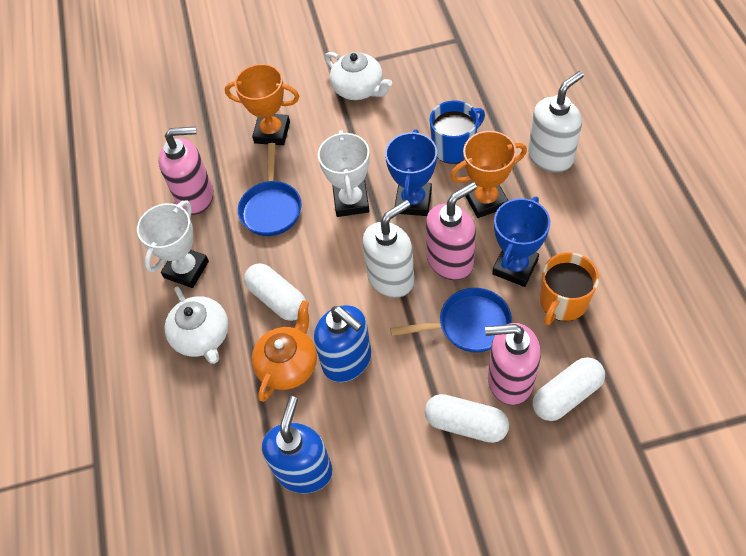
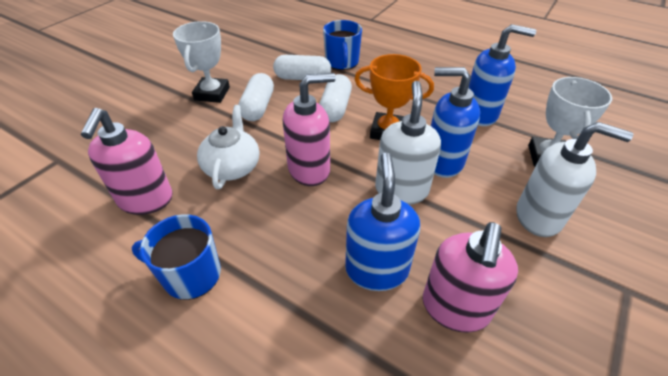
blue mug: 1 -> 2
blue pan: 2 -> 0
blue soap dispenser: 2 -> 3
blue trophy: 2 -> 0
orange mug: 1 -> 0
orange teapot: 1 -> 0
orange trophy: 2 -> 1
white teapot: 2 -> 1

